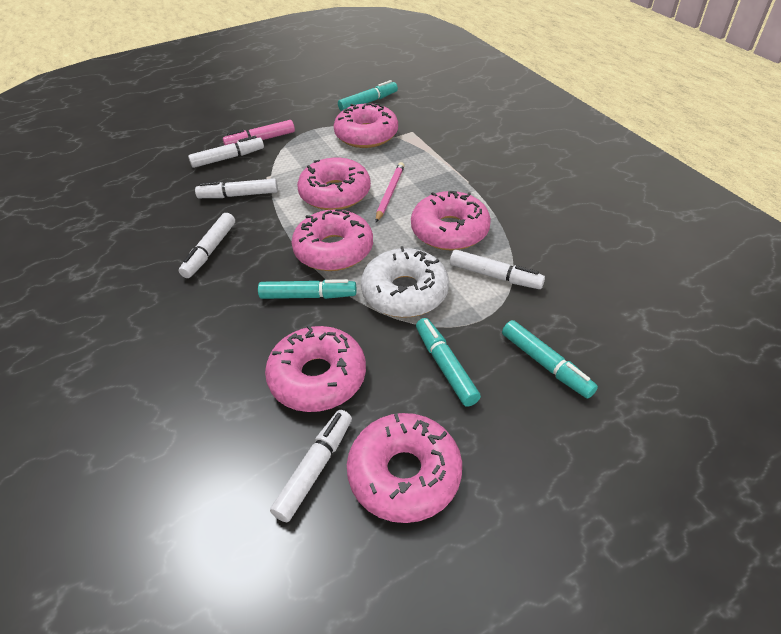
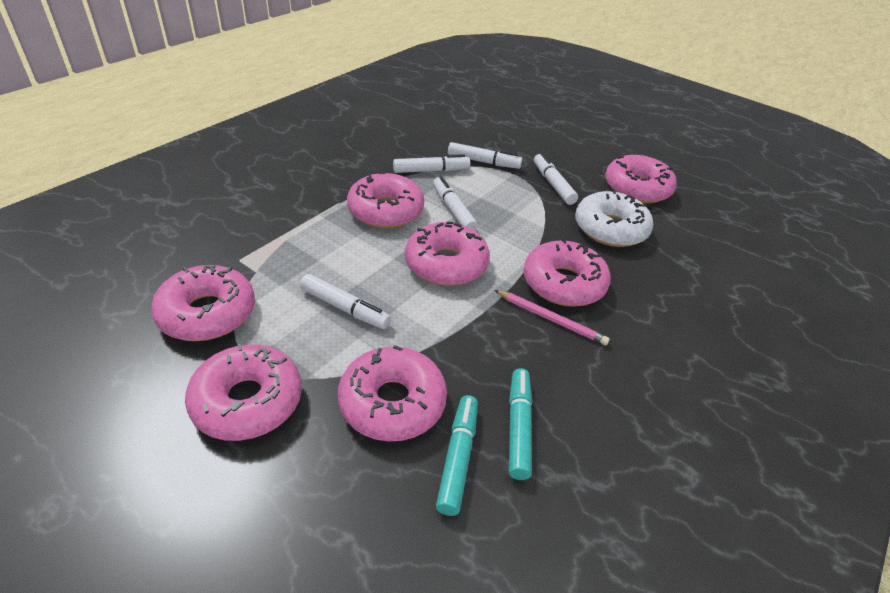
pink donut: 6 -> 7
pink marker: 1 -> 0
turquoise marker: 4 -> 2

